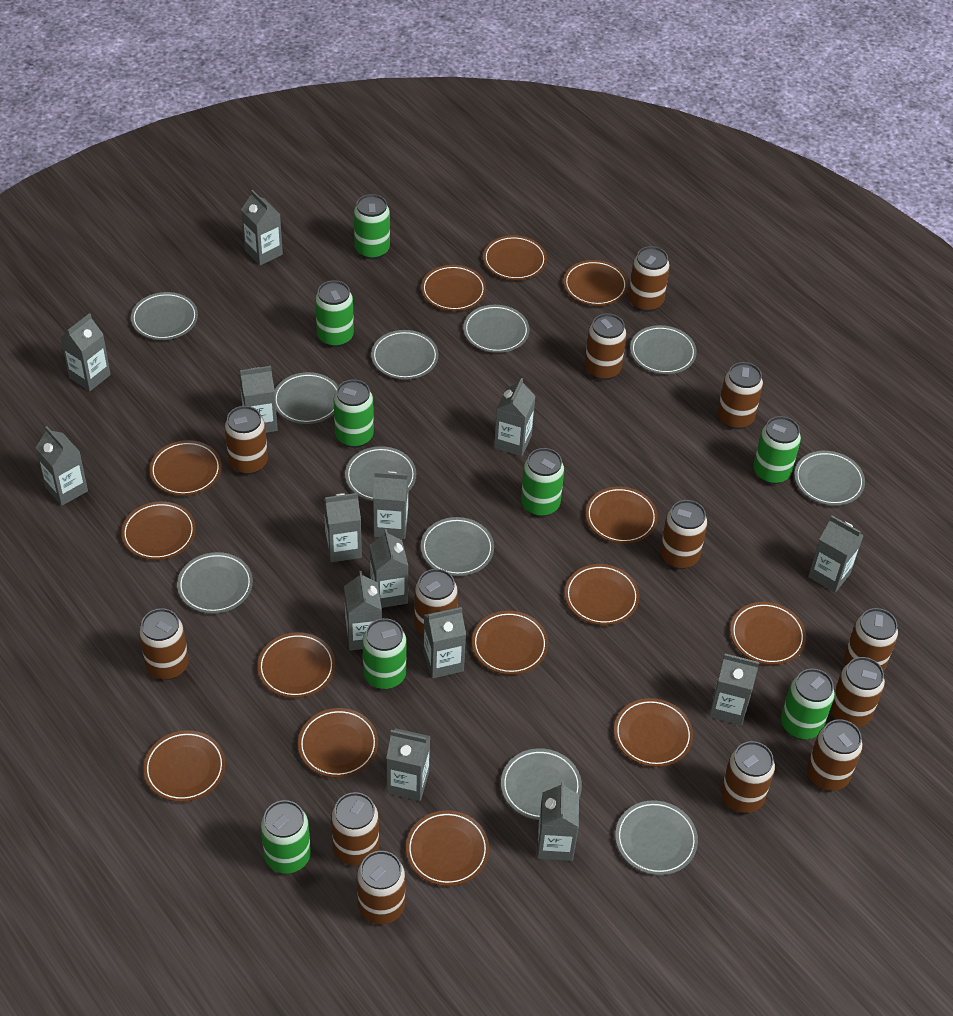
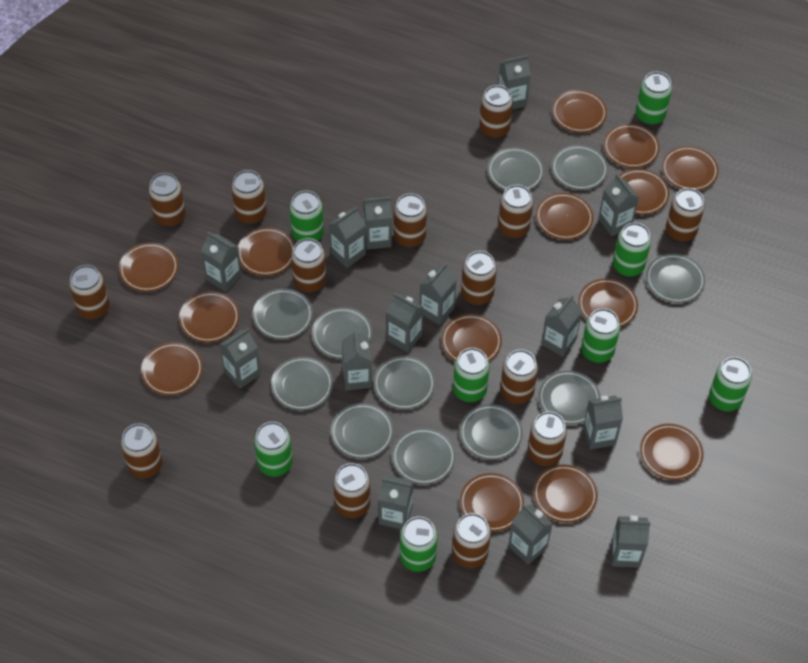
brown can: 13 -> 14

